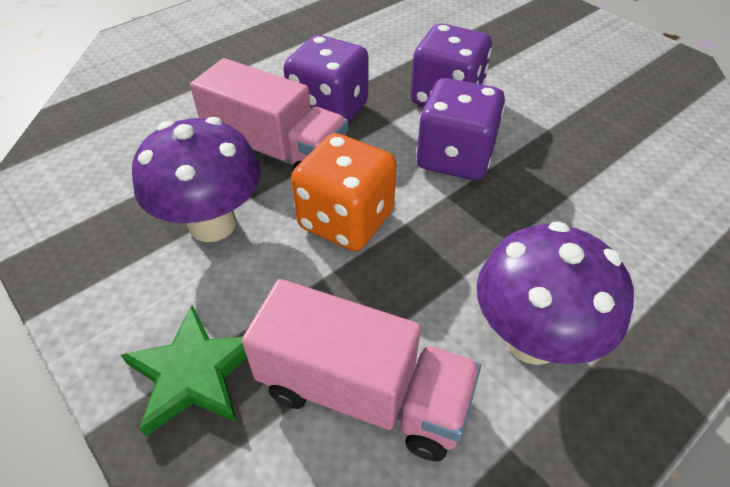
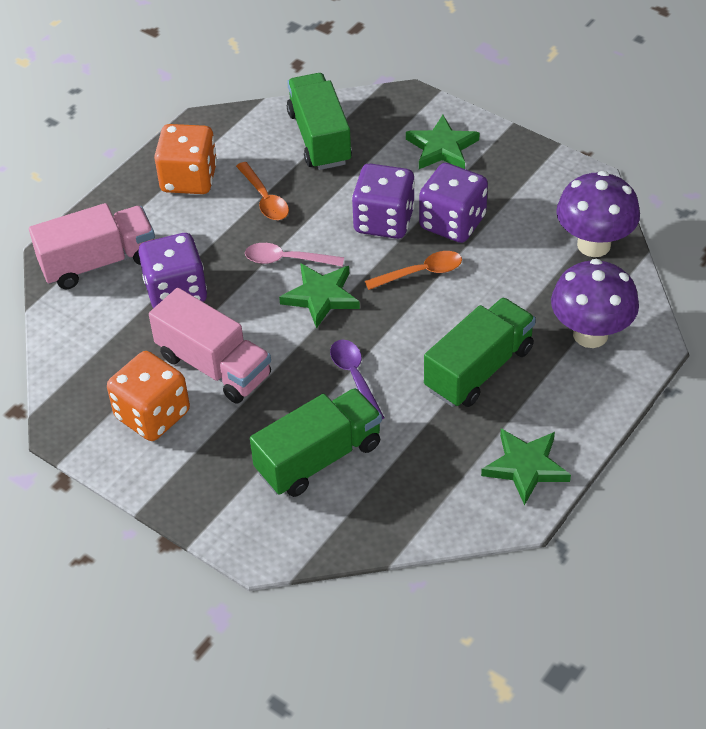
green star: 1 -> 3
green truck: 0 -> 3
orange dice: 1 -> 2
orange spoon: 0 -> 2
pink spoon: 0 -> 1
purple spoon: 0 -> 1

